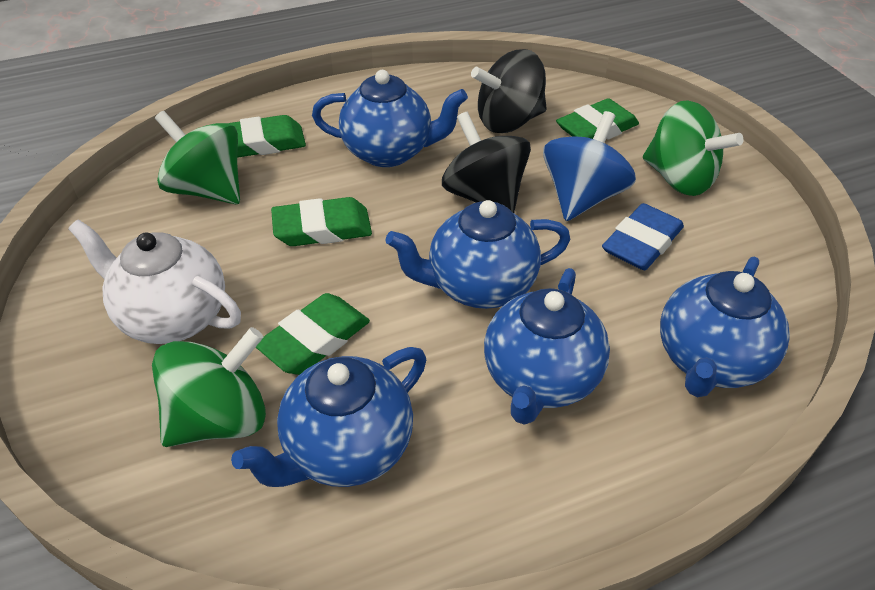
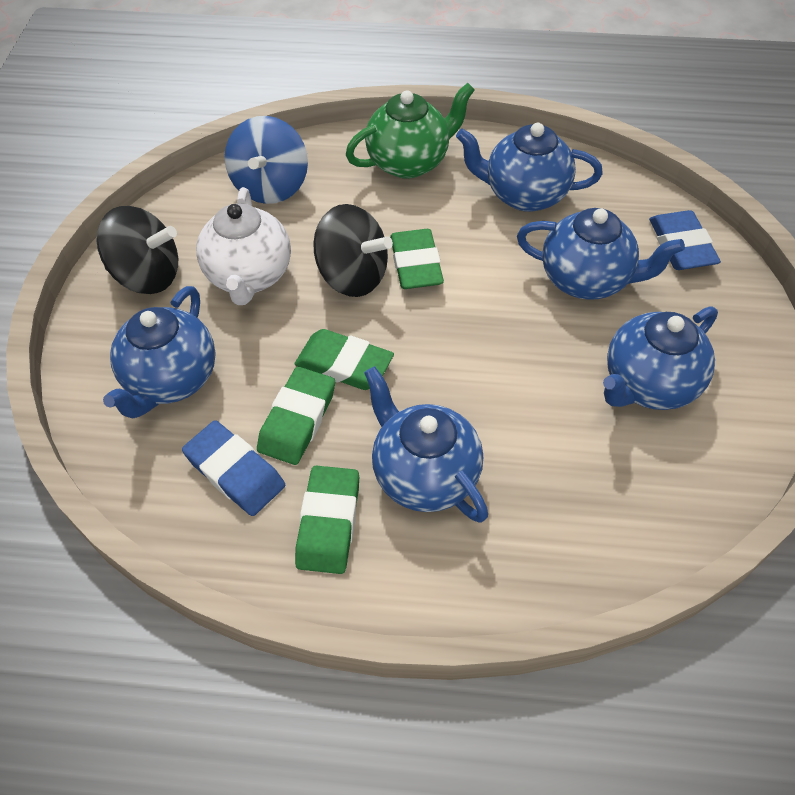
blue eraser: 1 -> 2
green spinning top: 3 -> 0
green teapot: 0 -> 1

